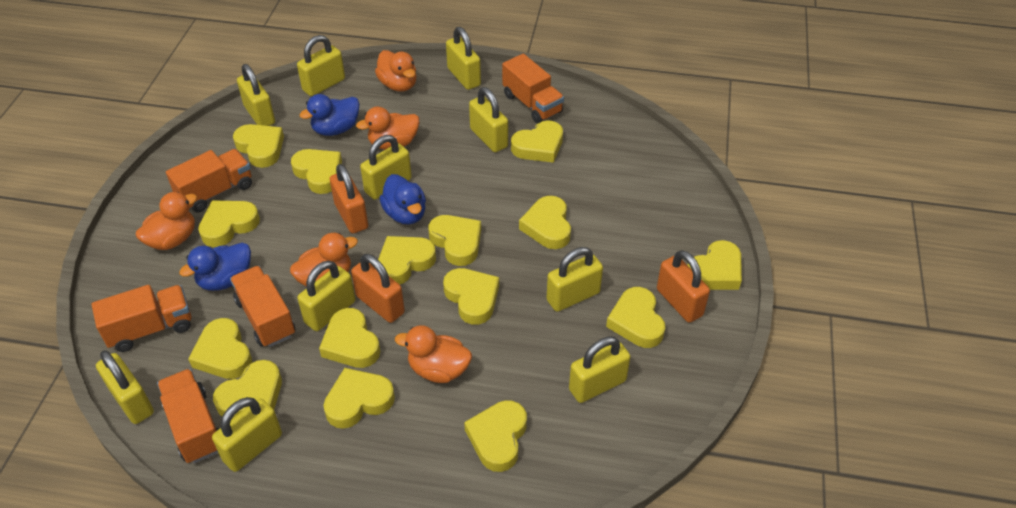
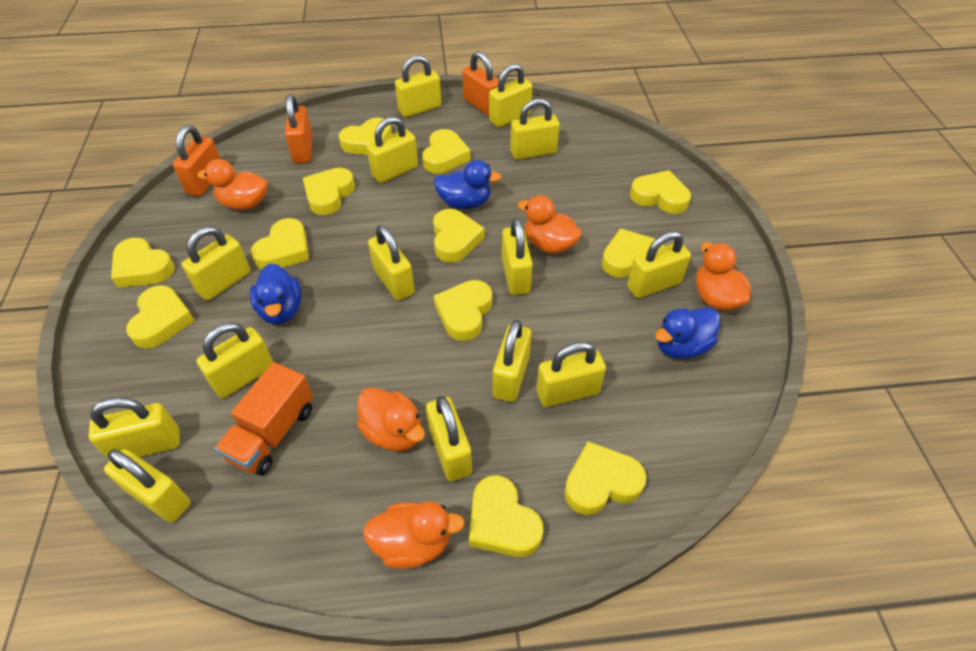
orange truck: 5 -> 1
yellow heart: 15 -> 12
yellow padlock: 10 -> 14

